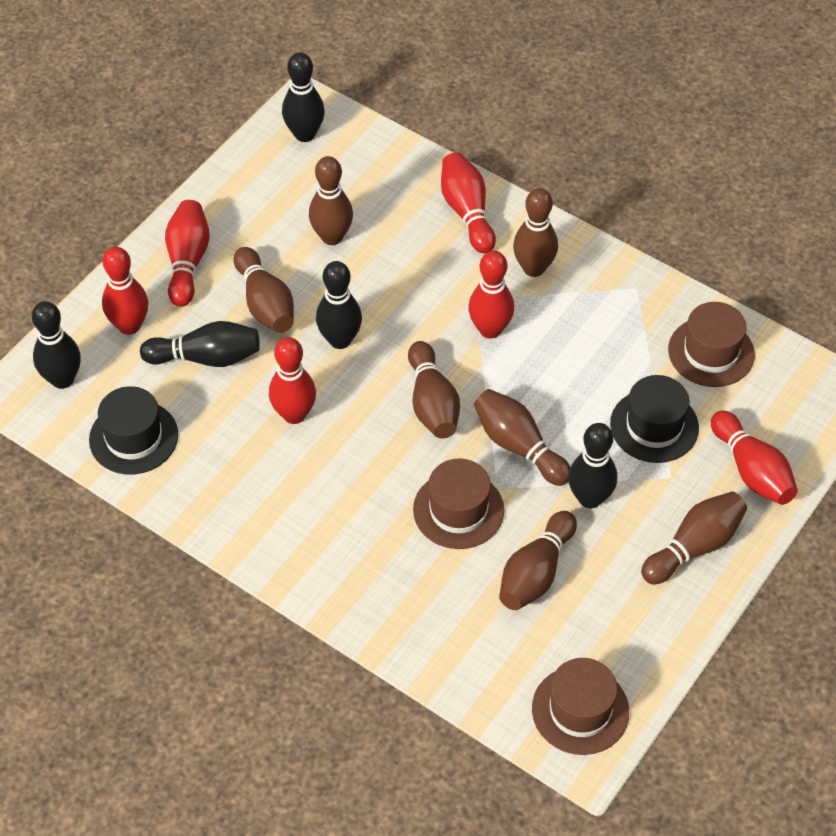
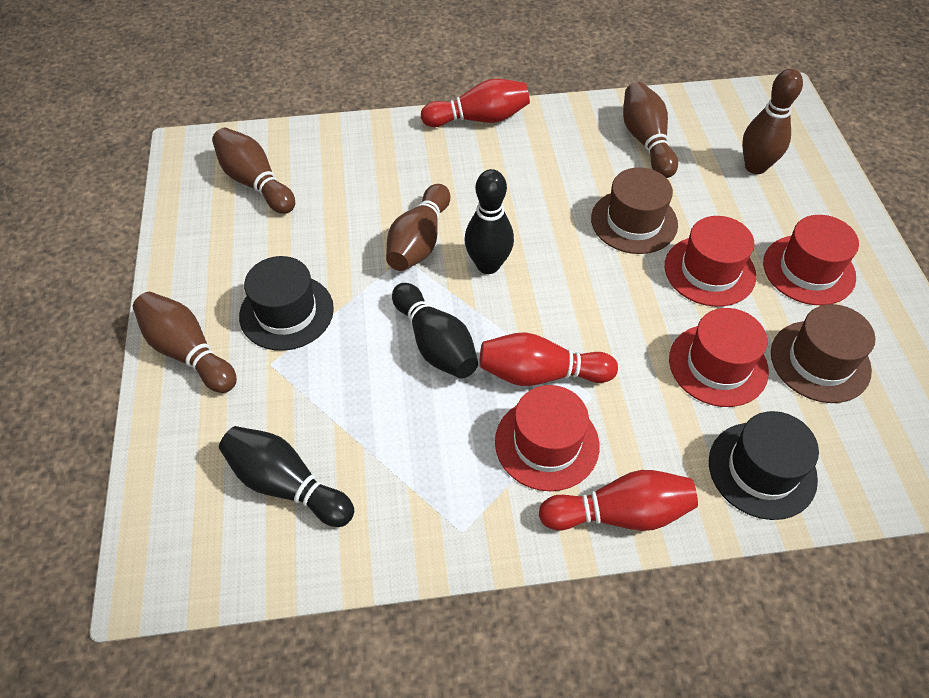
black bowling pin: 5 -> 3
brown bowling pin: 7 -> 5
brown hat: 3 -> 2
red bowling pin: 6 -> 3
red hat: 0 -> 4

